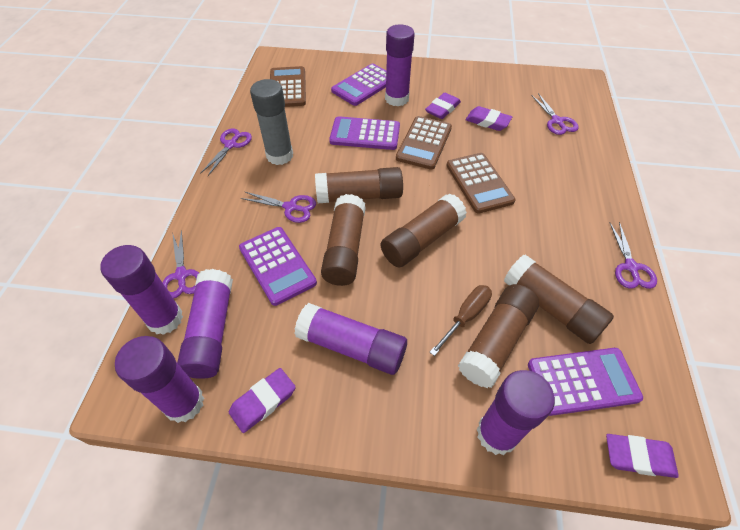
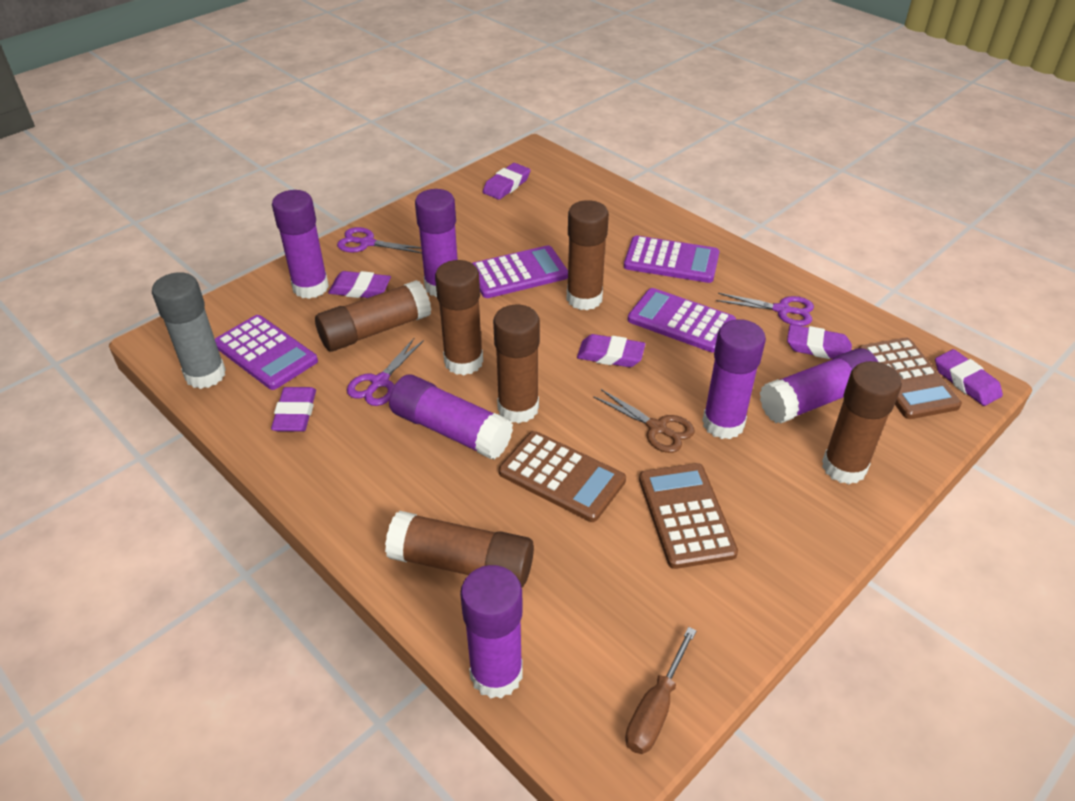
brown glue stick: 5 -> 6
brown scissors: 0 -> 1
purple eraser: 4 -> 6
purple scissors: 5 -> 3

